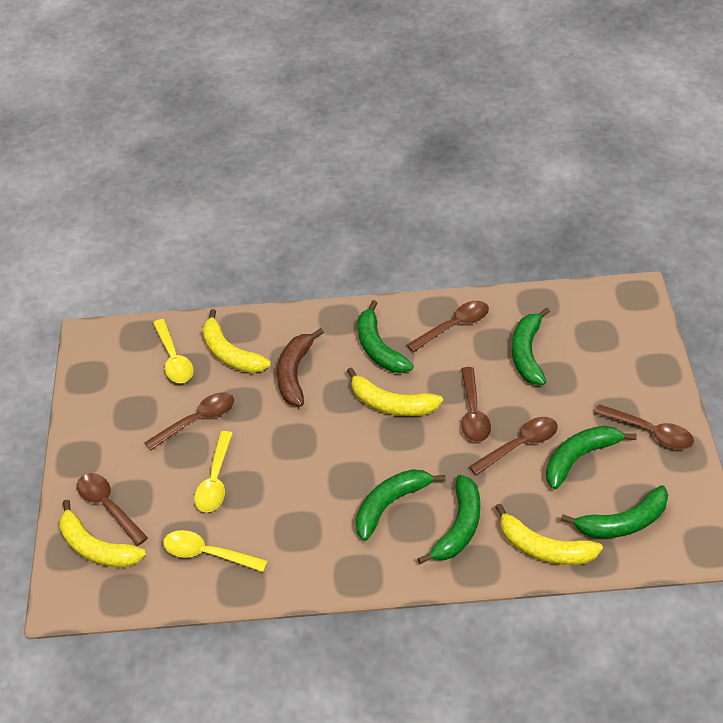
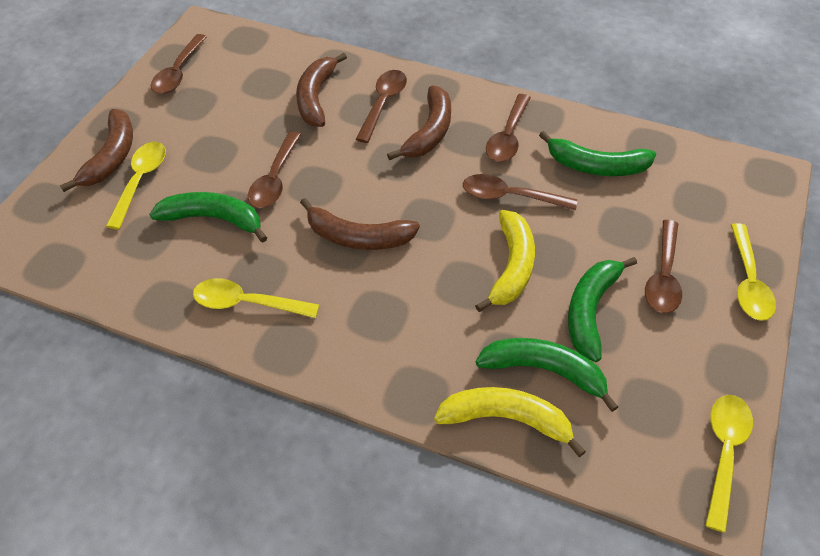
brown banana: 1 -> 4
green banana: 6 -> 4
yellow banana: 4 -> 2
yellow spoon: 3 -> 4

